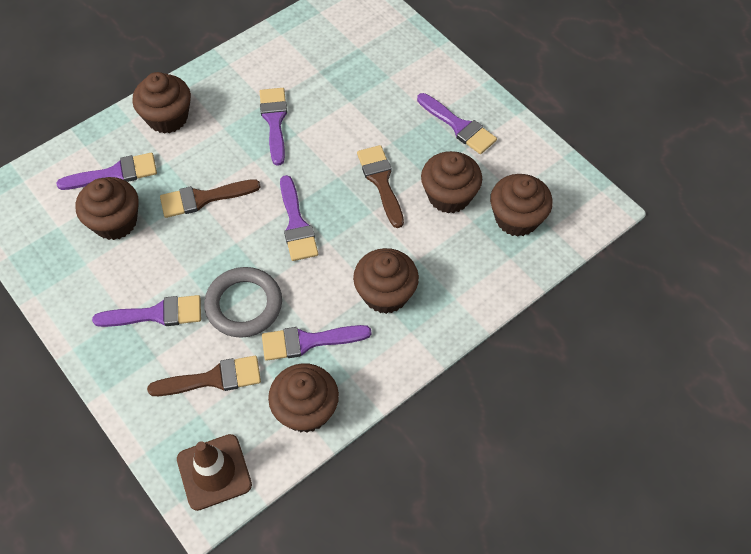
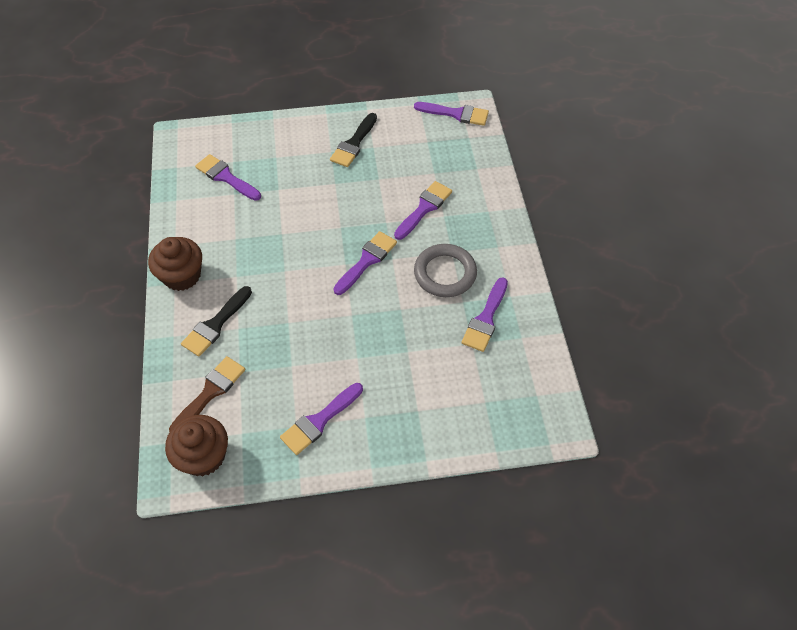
black brush: 0 -> 2
brown brush: 3 -> 1
brown cupcake: 6 -> 2
brown traffic cone: 1 -> 0

